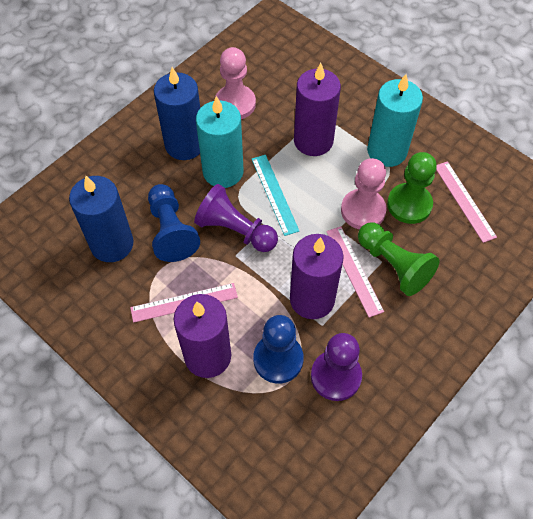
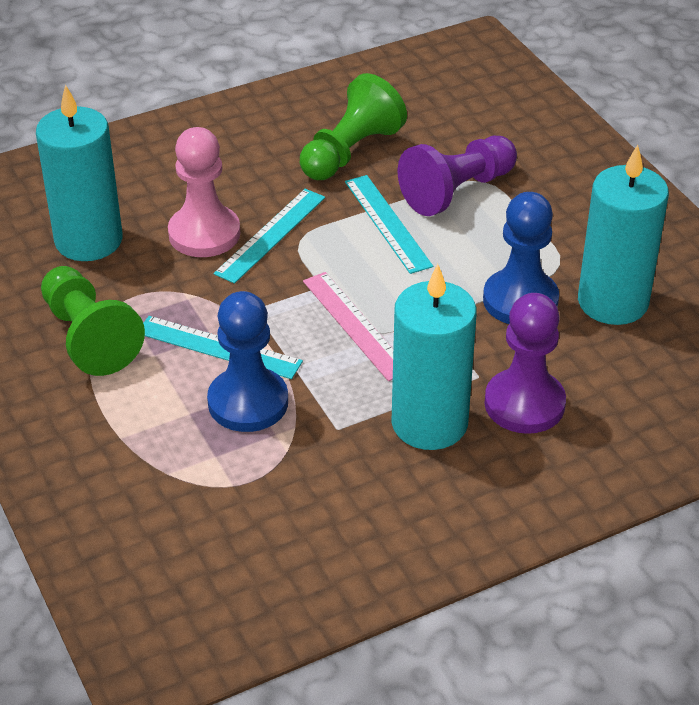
blue candle: 2 -> 0
pink pawn: 2 -> 1
pink ruler: 3 -> 1
purple candle: 3 -> 0
turquoise candle: 2 -> 3
turquoise ruler: 1 -> 3

